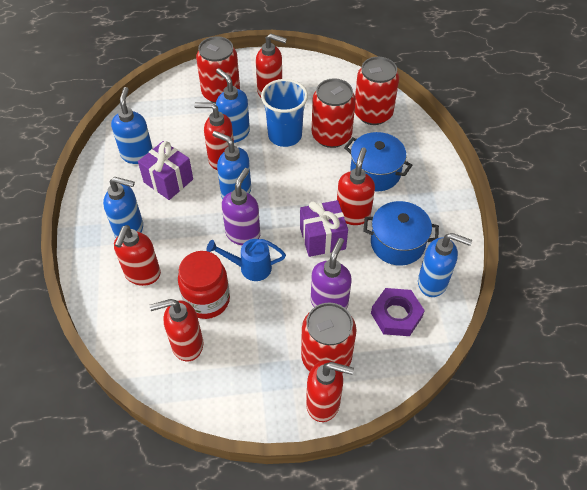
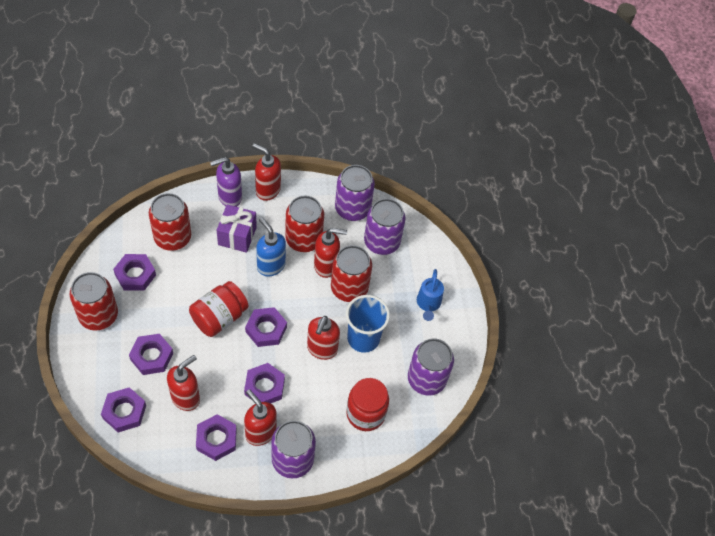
blue pot: 2 -> 0
blue soap dispenser: 5 -> 1
purple can: 0 -> 4
purple gift: 2 -> 1
purple nut: 1 -> 6
purple soap dispenser: 2 -> 1
red jar: 1 -> 2
red soap dispenser: 6 -> 5

